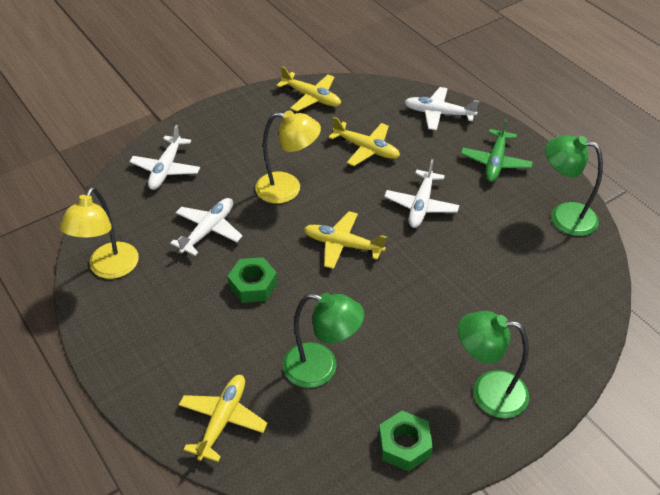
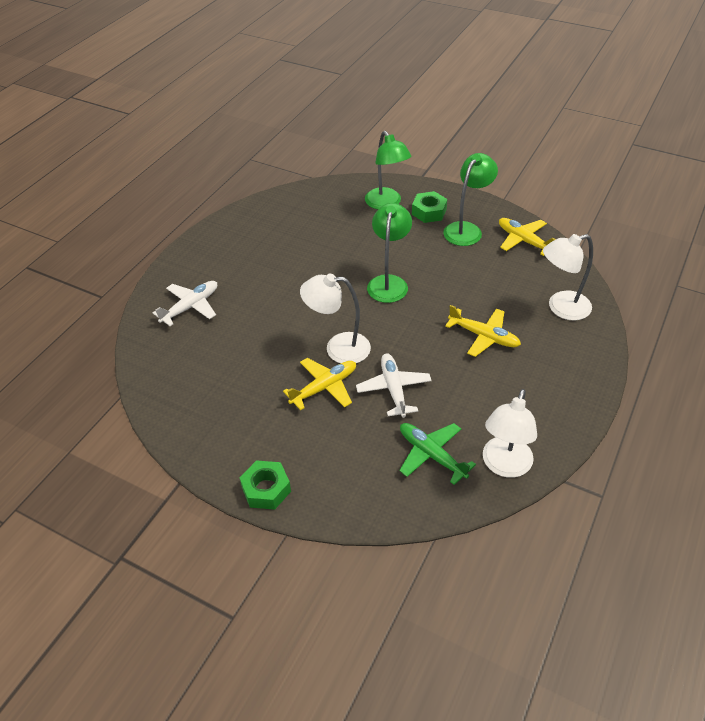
white lamp: 0 -> 3
white plane: 4 -> 2
yellow lamp: 2 -> 0
yellow plane: 4 -> 3

